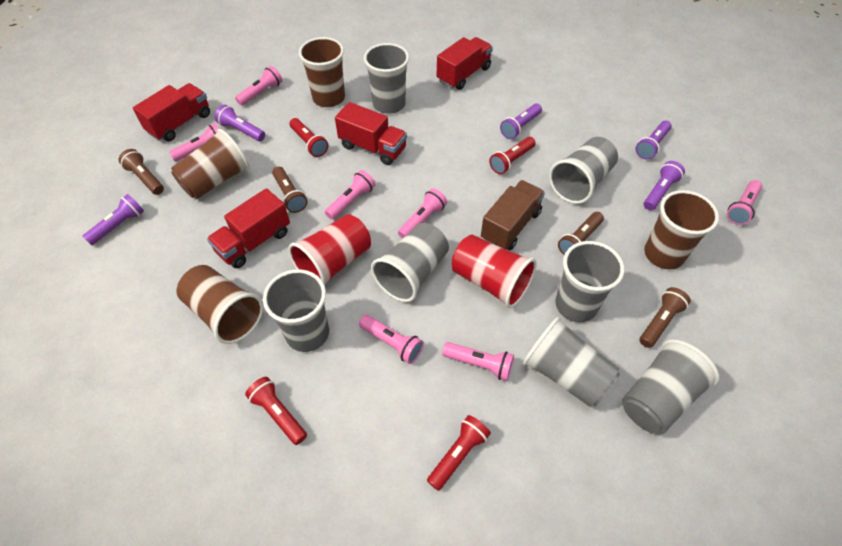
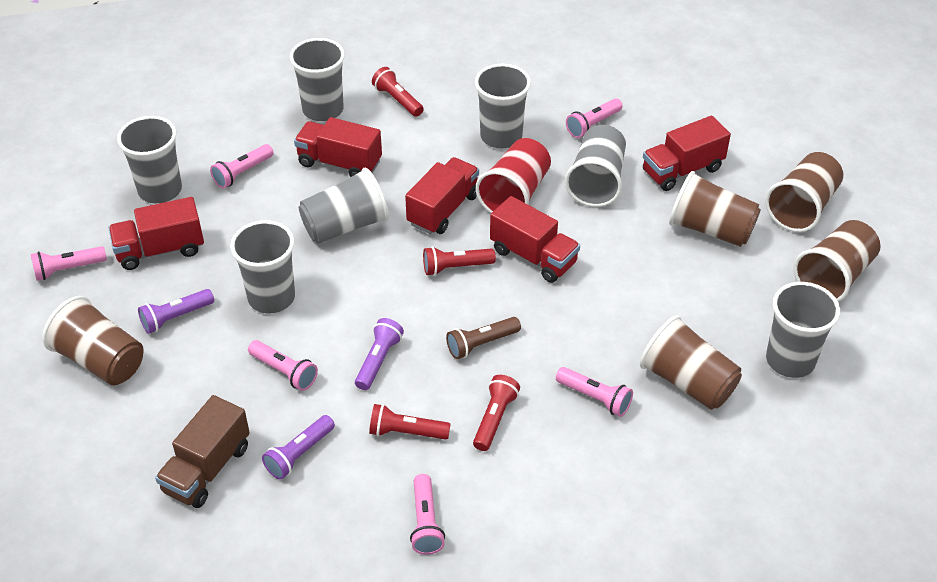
brown cup: 4 -> 5
brown flashlight: 4 -> 1
pink flashlight: 7 -> 6
purple flashlight: 5 -> 3
red cup: 2 -> 1
red truck: 4 -> 5

